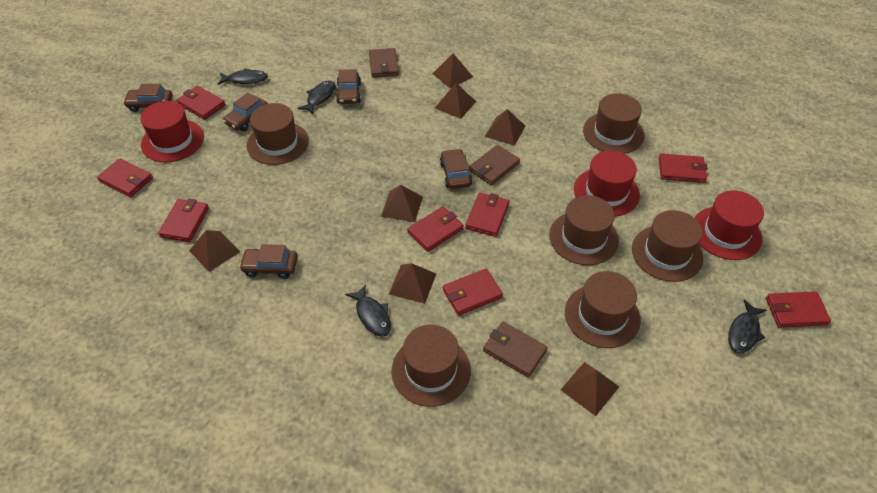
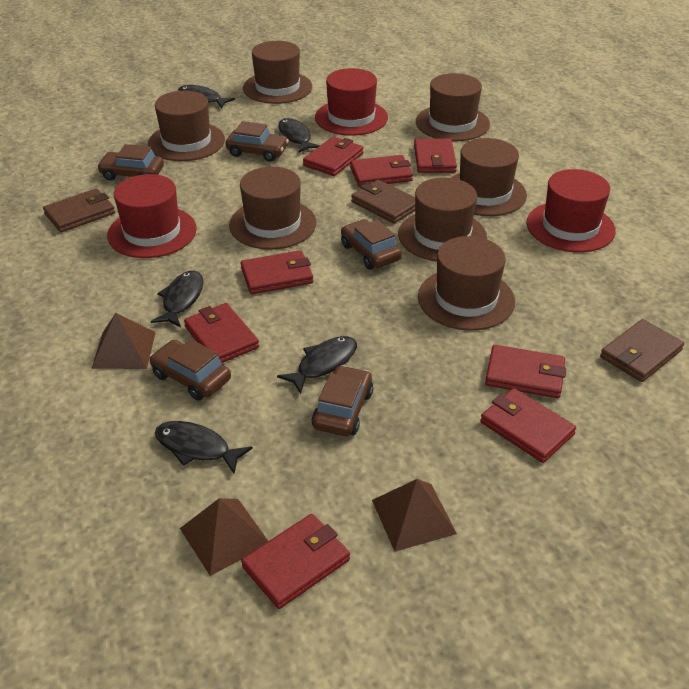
black fish: 4 -> 5
brown hat: 6 -> 7
brown pyramid: 7 -> 3

